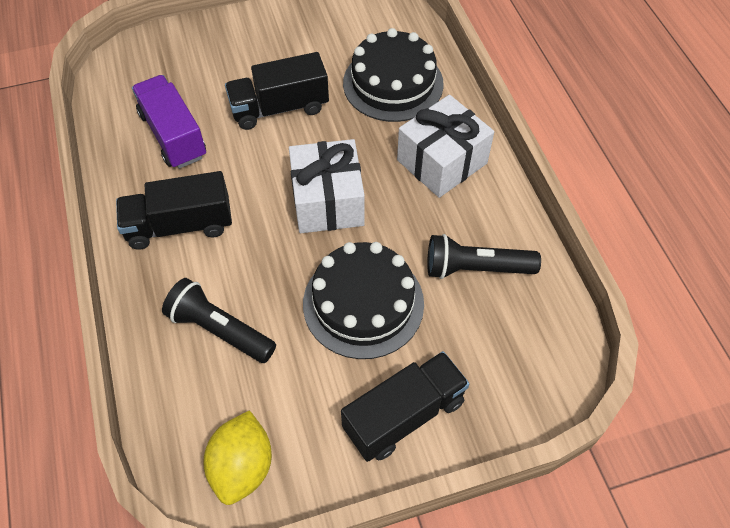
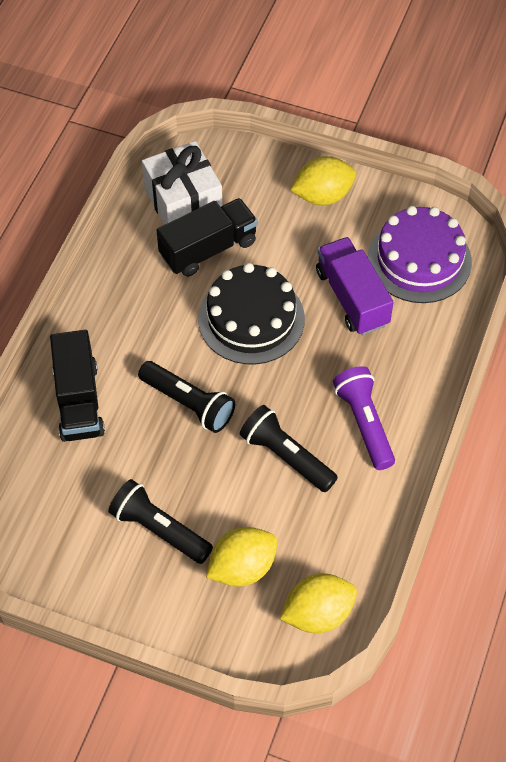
black cake: 2 -> 1
black flashlight: 2 -> 3
black truck: 3 -> 2
purple cake: 0 -> 1
purple flashlight: 0 -> 1
white gift: 2 -> 1
yellow lemon: 1 -> 3

